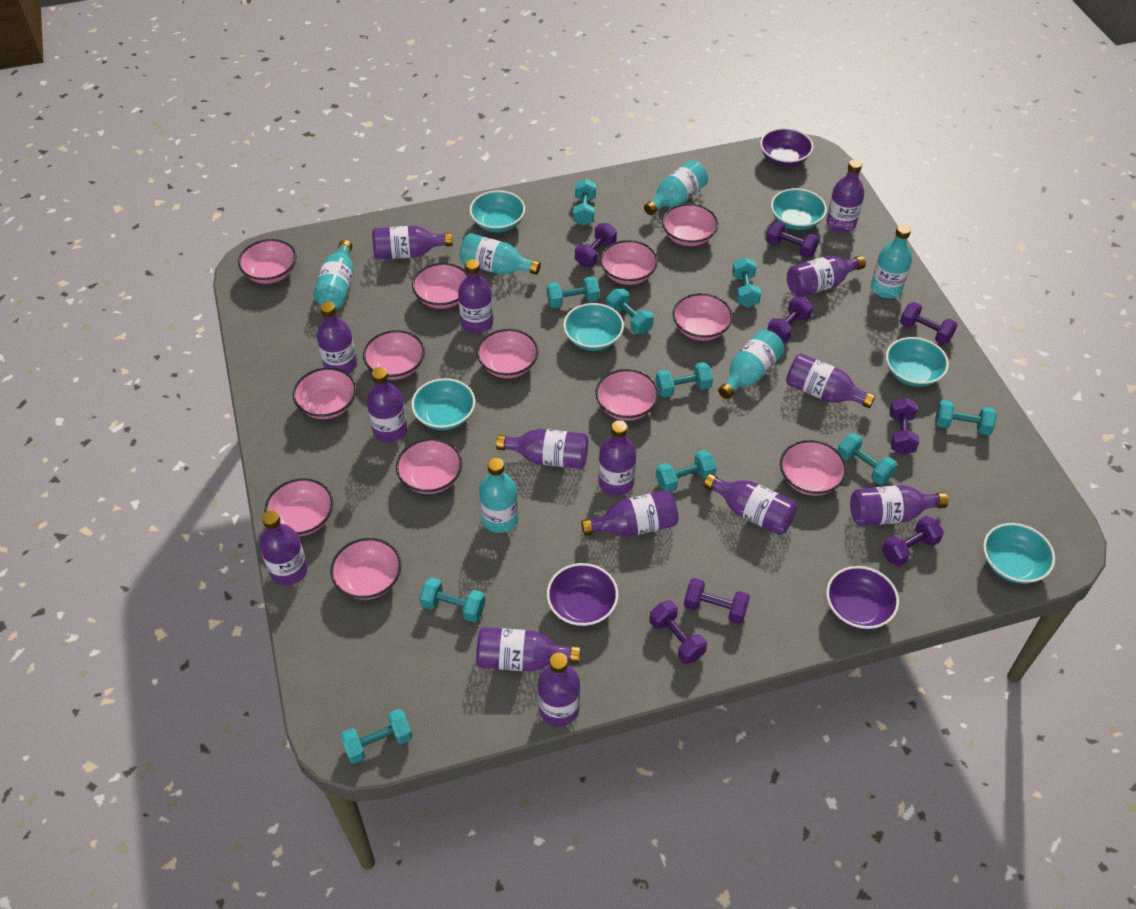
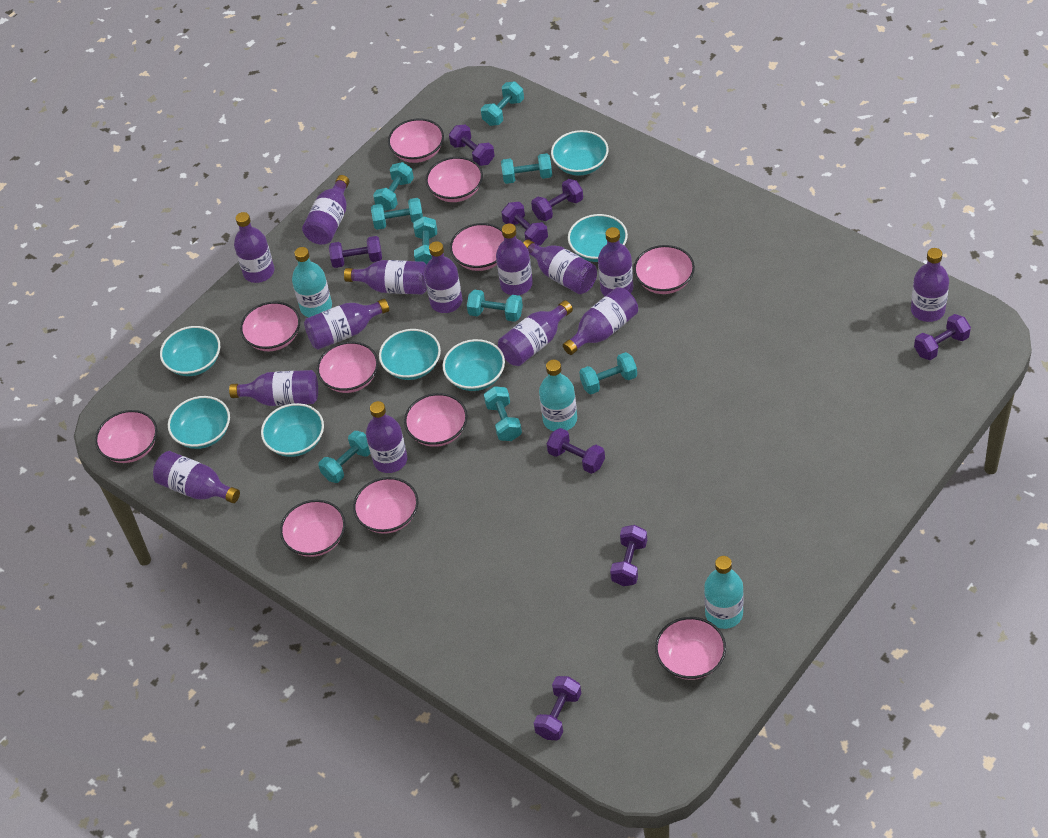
pink bowl: 13 -> 11
purple bottle: 15 -> 14
purple bowl: 3 -> 0
turquoise bottle: 6 -> 3
turquoise bowl: 6 -> 7
turquoise dumbbell: 10 -> 9

